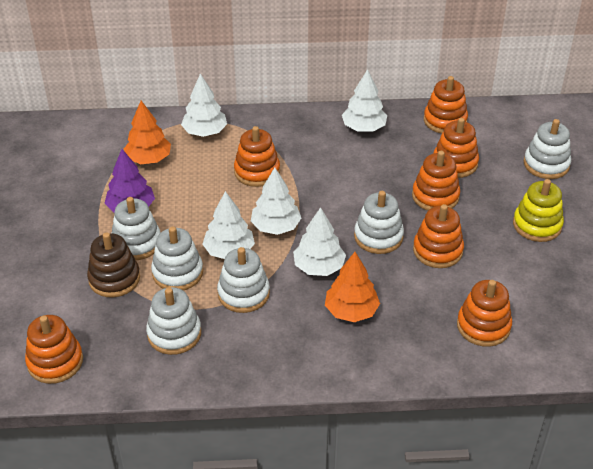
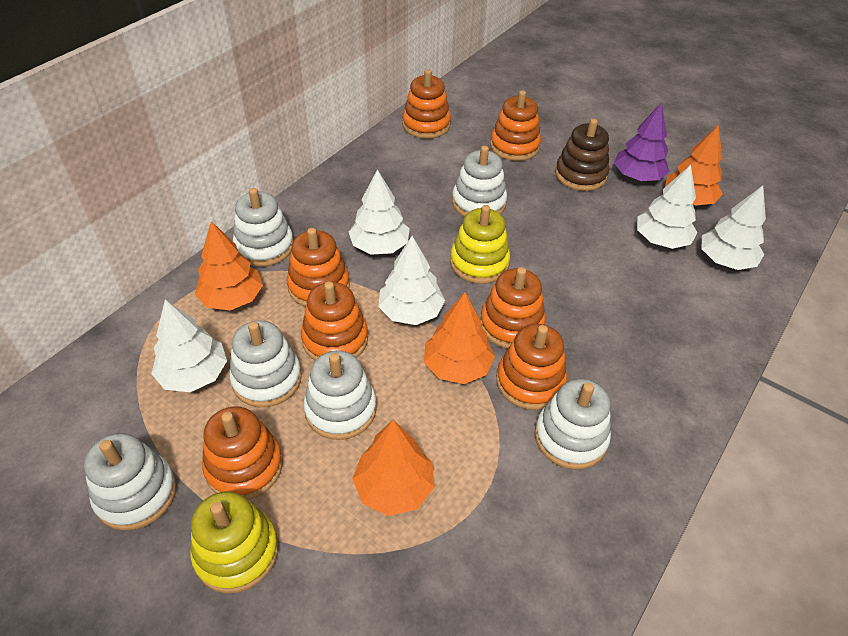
orange tree: 2 -> 4
yellow stacking toy: 1 -> 2

